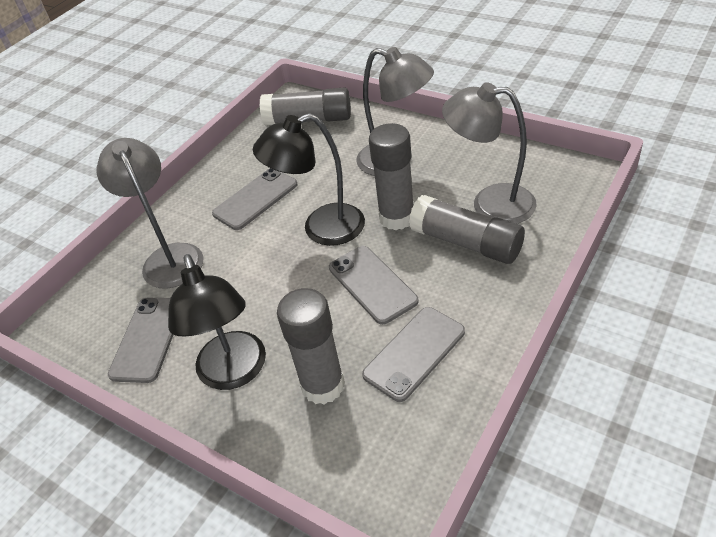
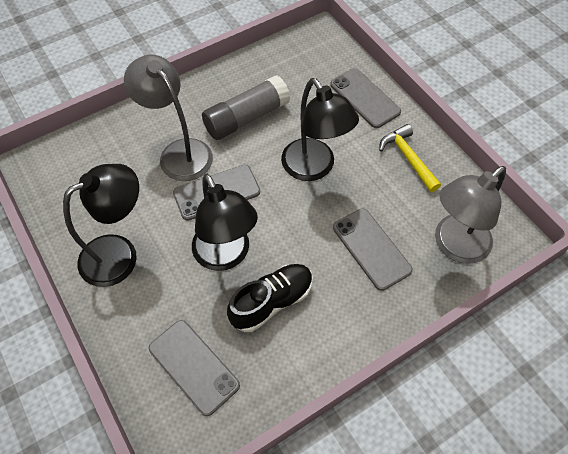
black lamp: 2 -> 3
black shoe: 0 -> 1
grey glue stick: 4 -> 1
grey lamp: 3 -> 2
yellow hammer: 0 -> 1

